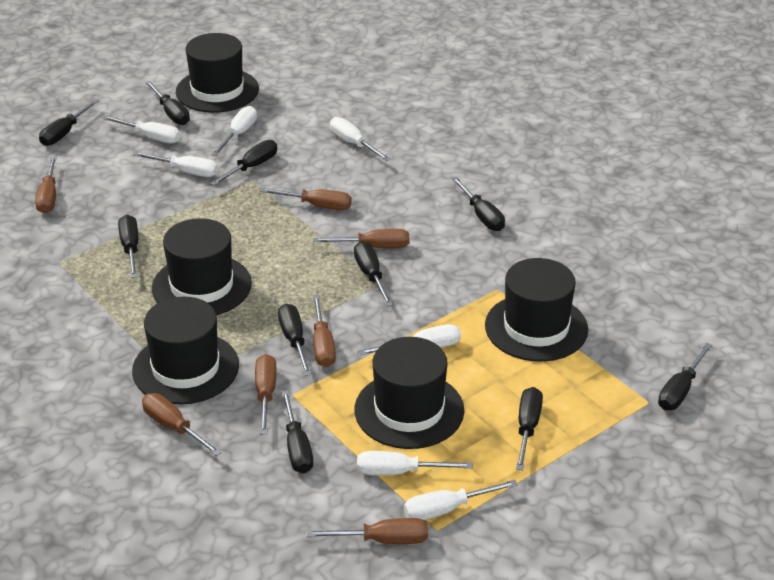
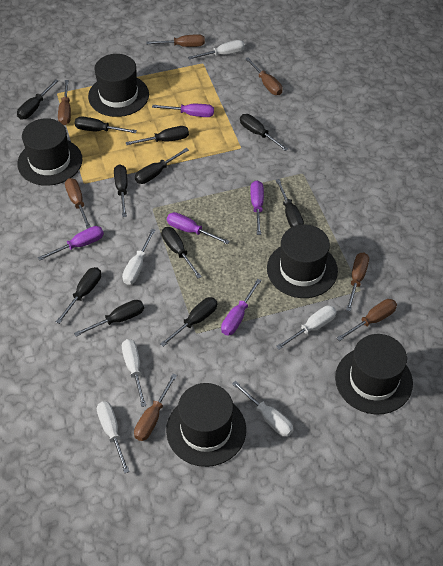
black screwdriver: 10 -> 11
purple screwdriver: 0 -> 5
white screwdriver: 7 -> 6

